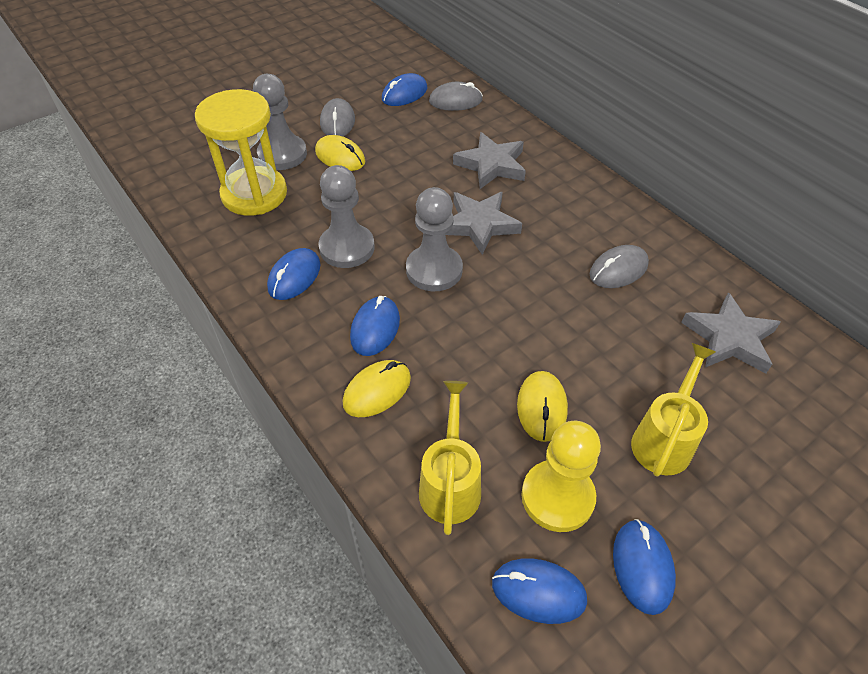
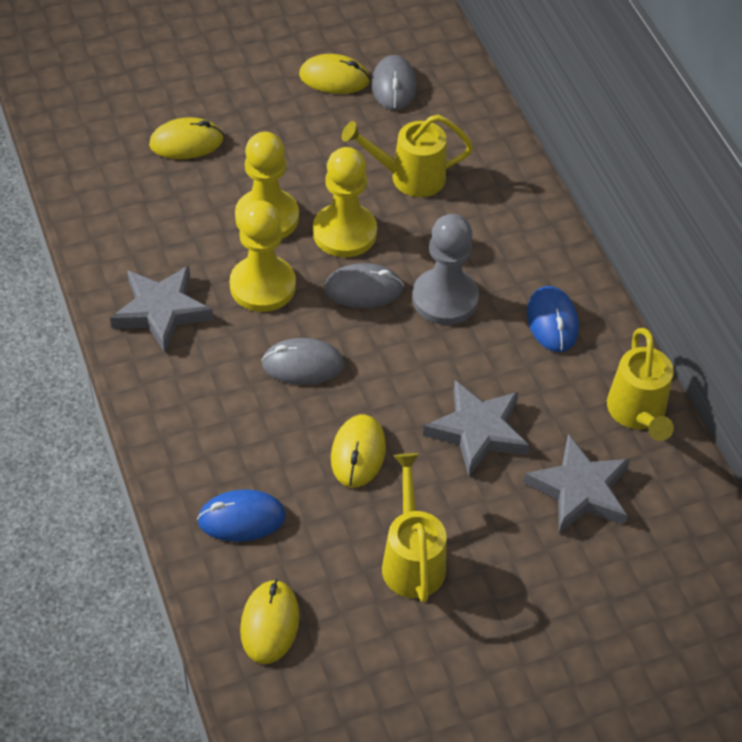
blue mouse: 5 -> 2
grey pawn: 3 -> 1
yellow hourglass: 1 -> 0
yellow mouse: 3 -> 4
yellow pawn: 1 -> 3
yellow watering can: 2 -> 3

